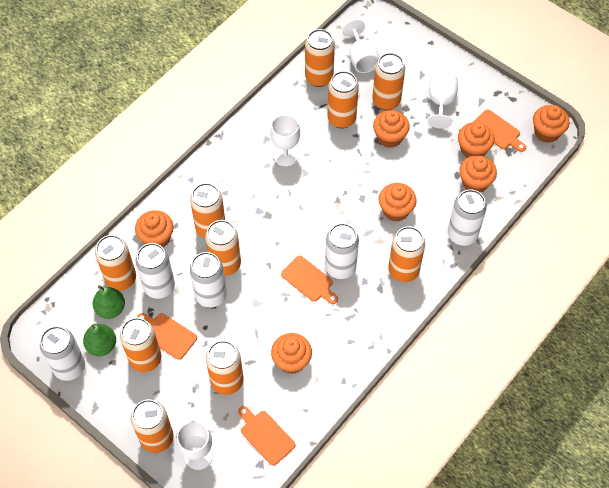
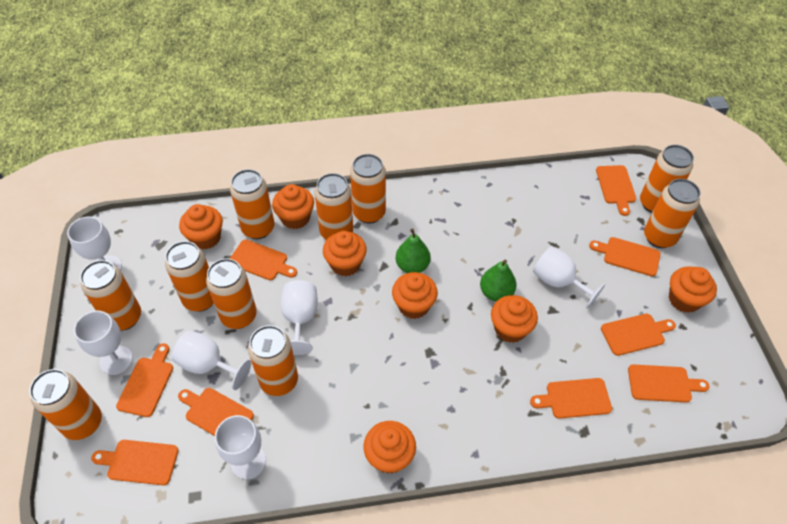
orange cutting board: 4 -> 9
white can: 5 -> 0
white goblet: 4 -> 6

